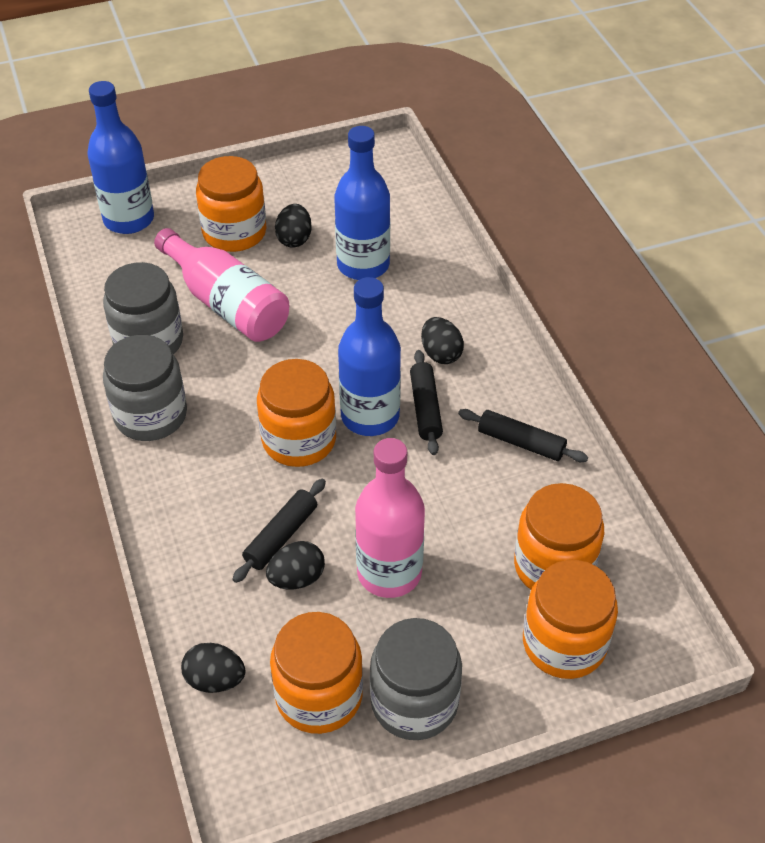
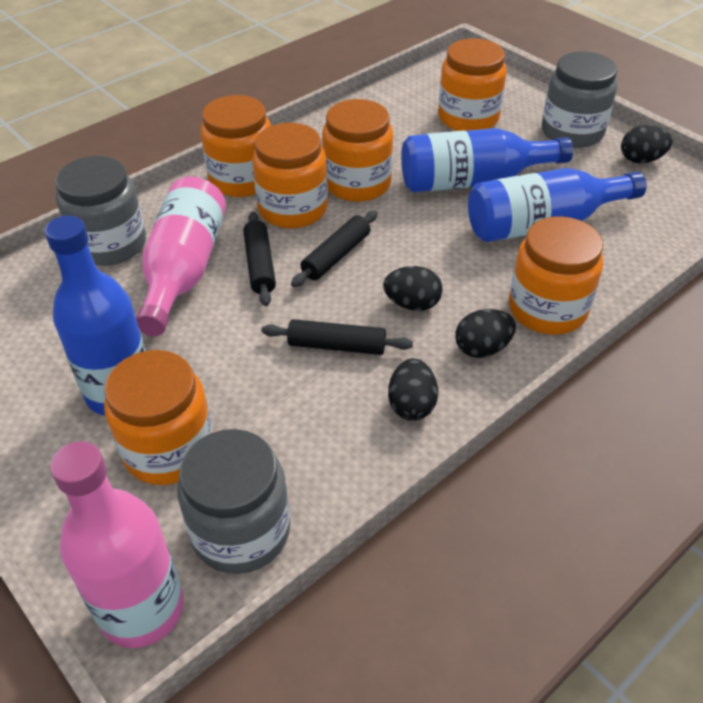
orange jar: 5 -> 6

